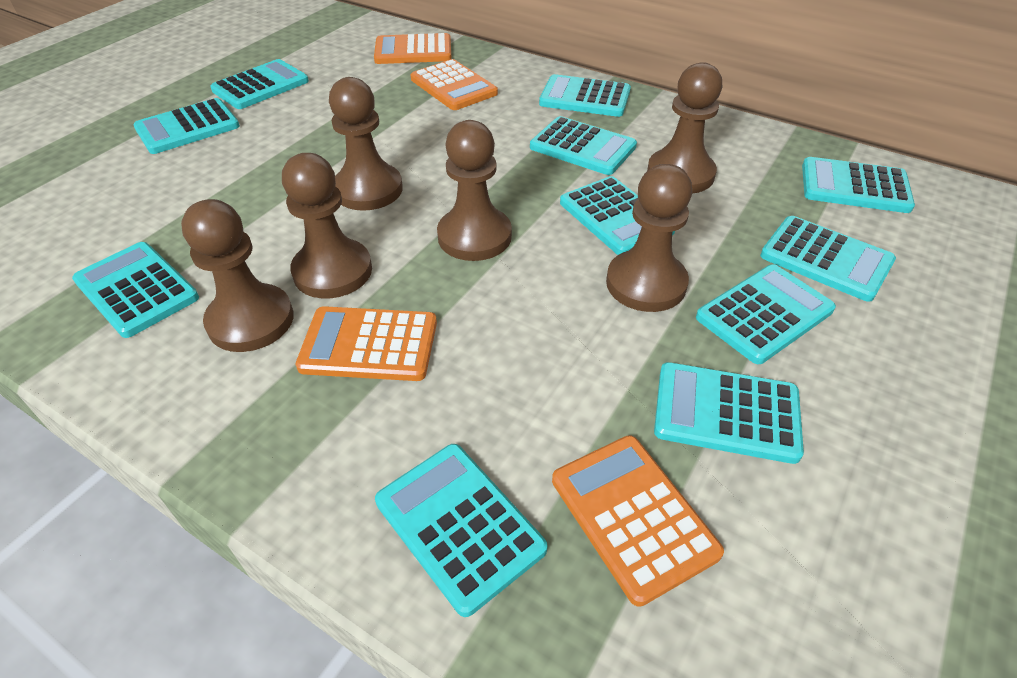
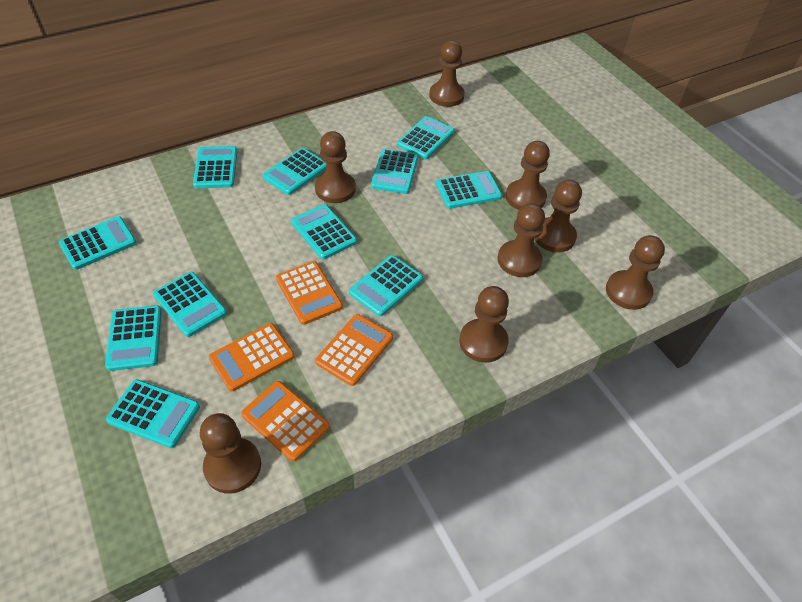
brown pawn: 6 -> 8

